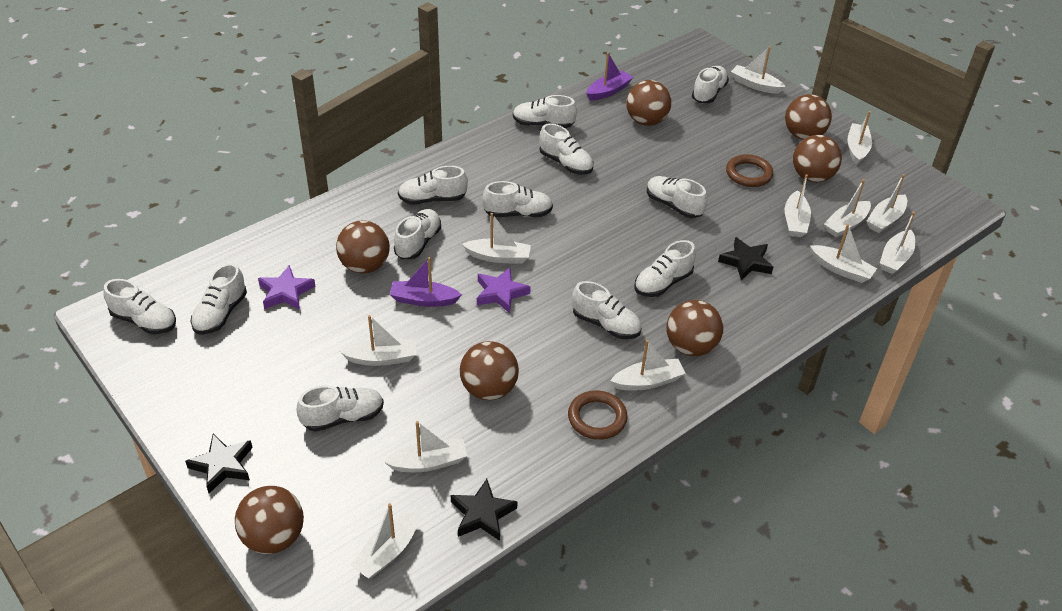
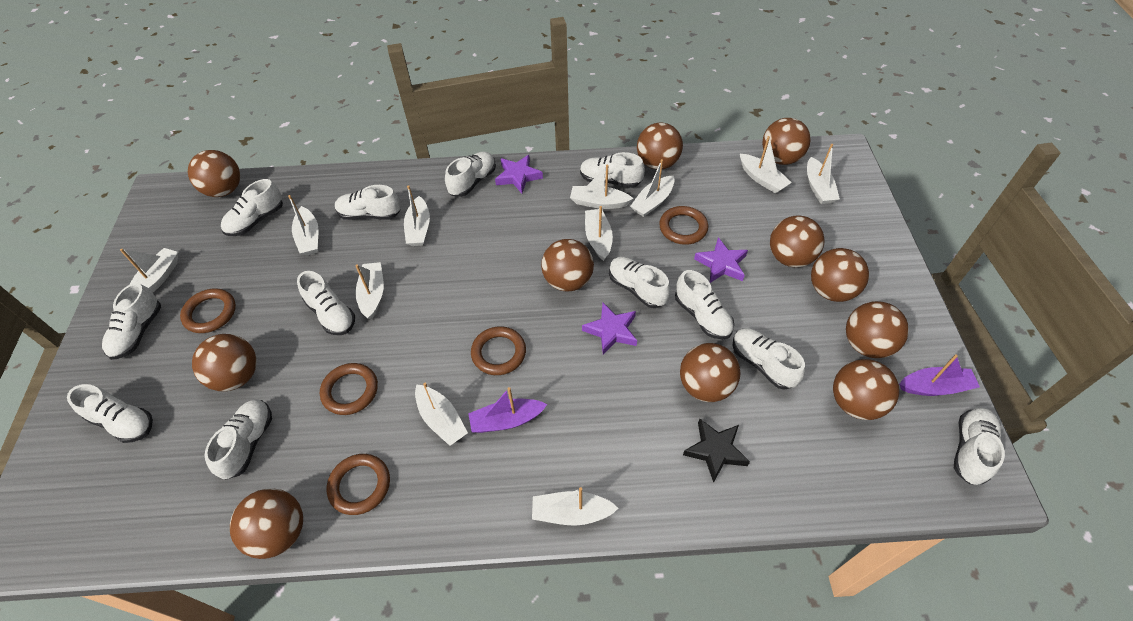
black star: 3 -> 1
brown ball: 7 -> 11
brown ring: 2 -> 5
purple star: 2 -> 3
white boat: 12 -> 11

